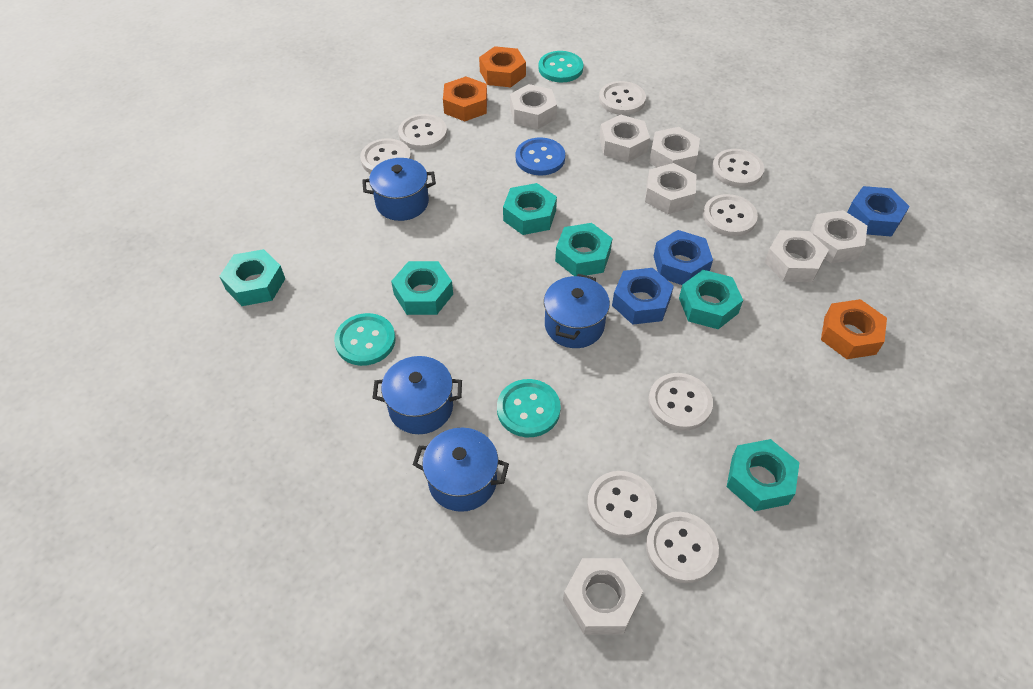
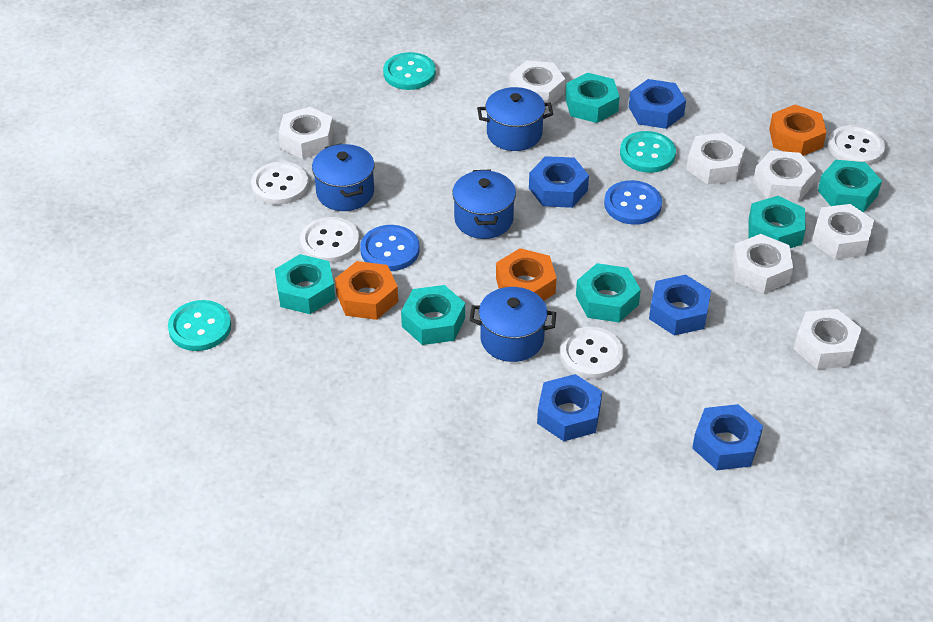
blue button: 1 -> 2
blue nut: 3 -> 5
white button: 8 -> 4

